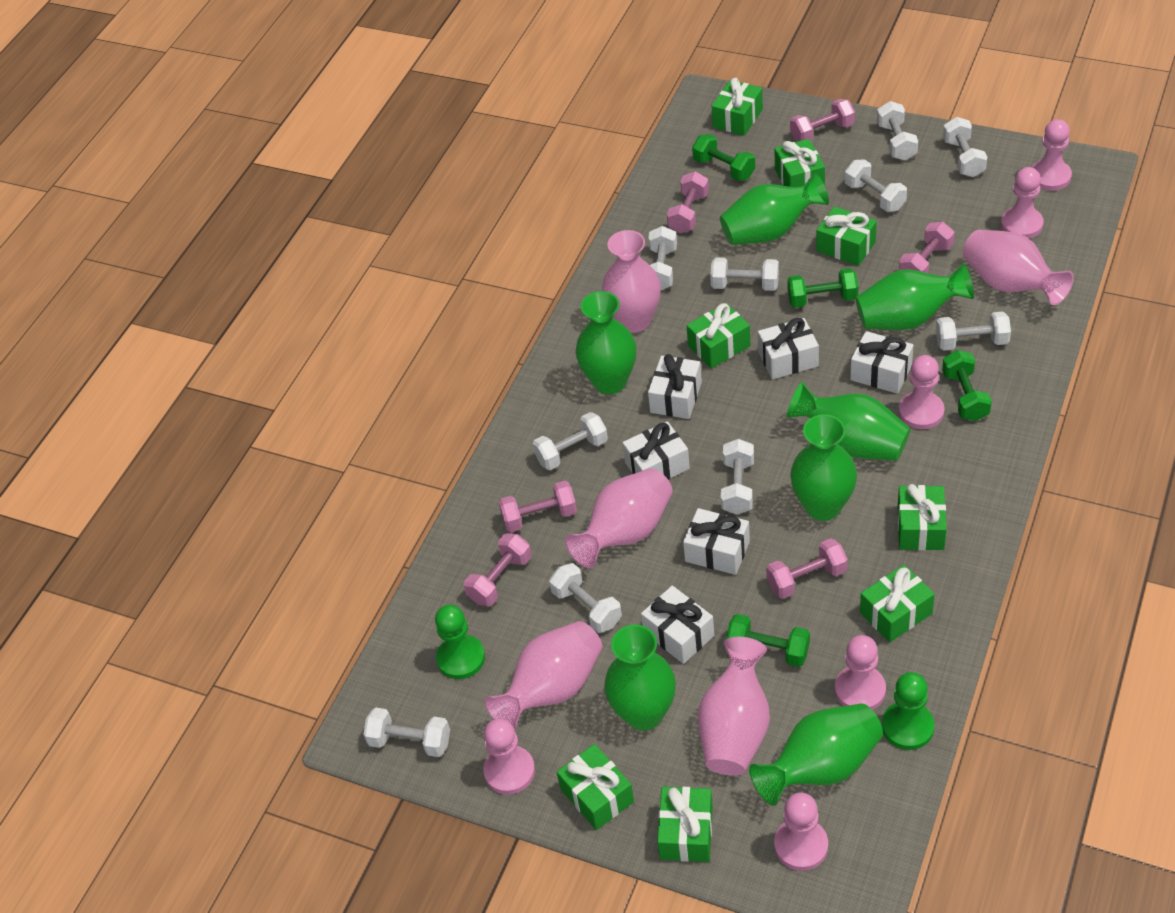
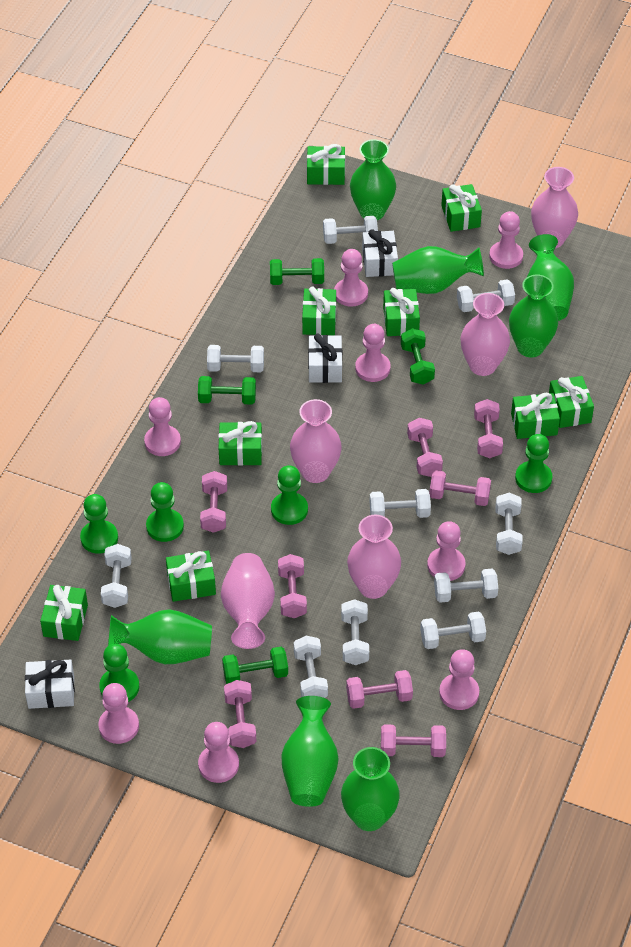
green gift: 8 -> 9
green pawn: 2 -> 5
pink dumbbell: 6 -> 8
pink pawn: 6 -> 8
white gift: 6 -> 3

